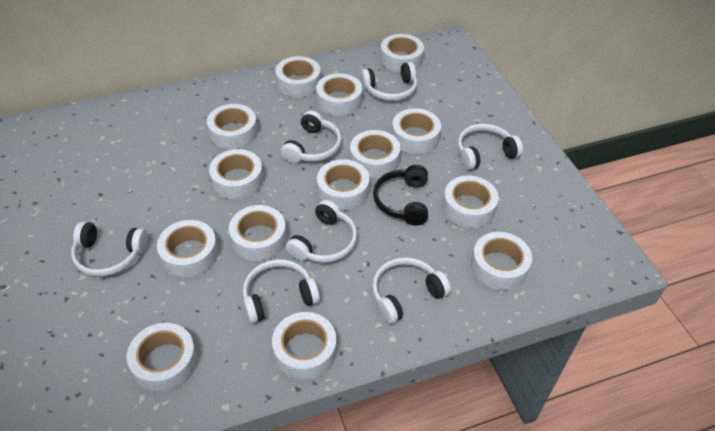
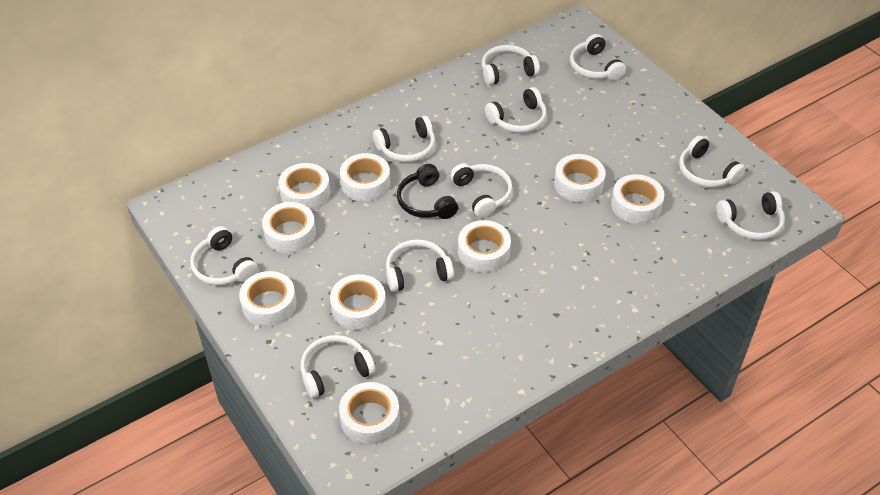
white headphones: 7 -> 10
white tape: 14 -> 9

